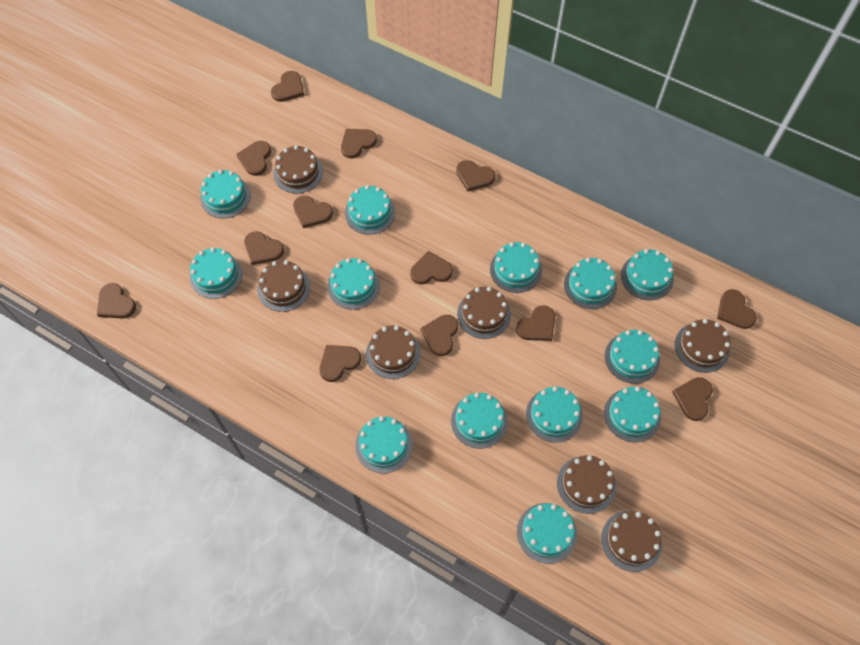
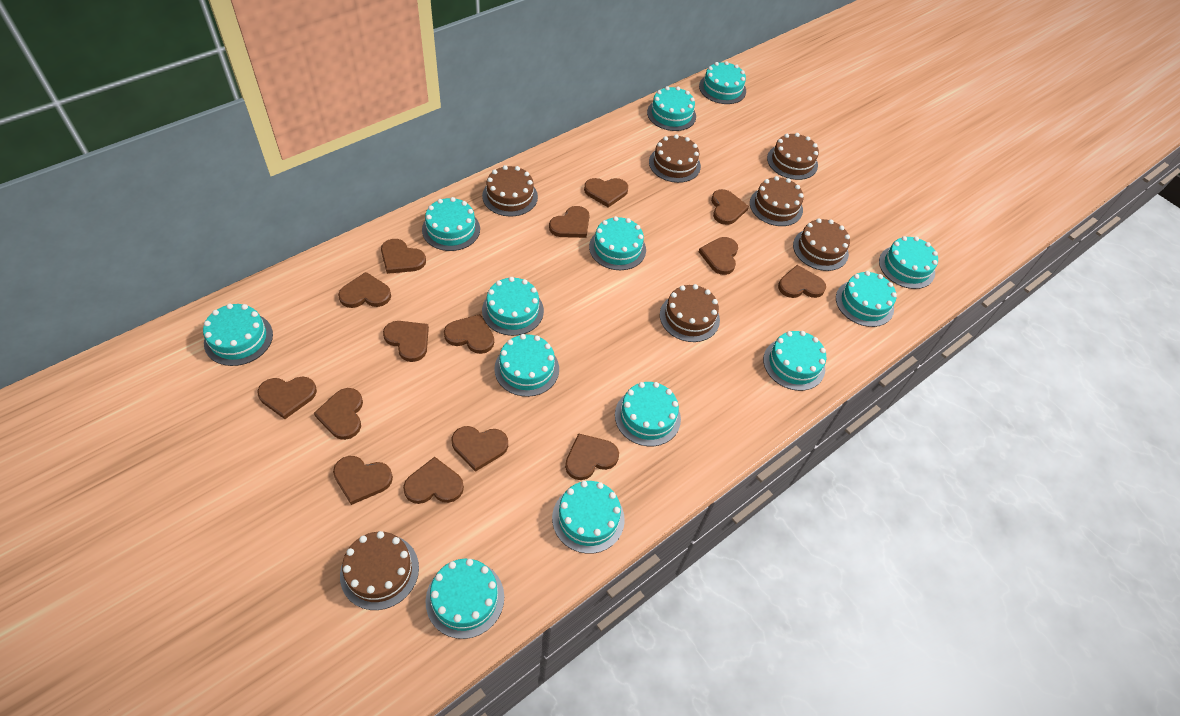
brown heart: 13 -> 15

